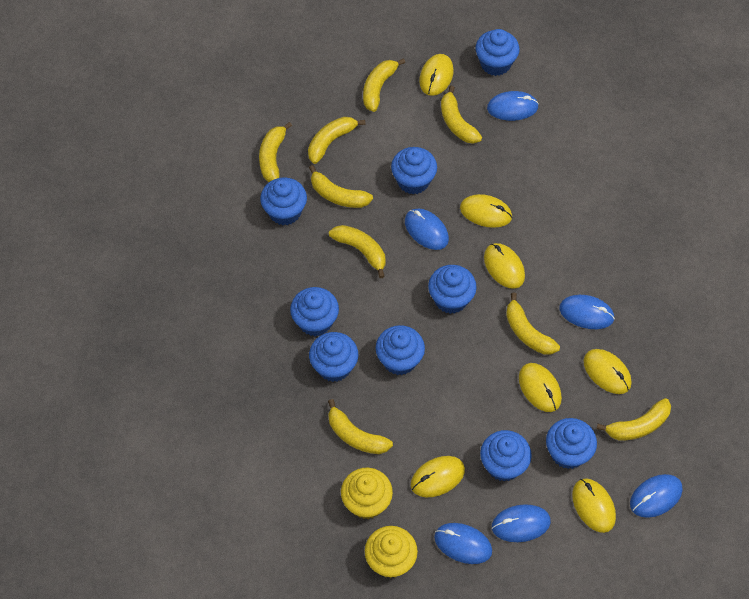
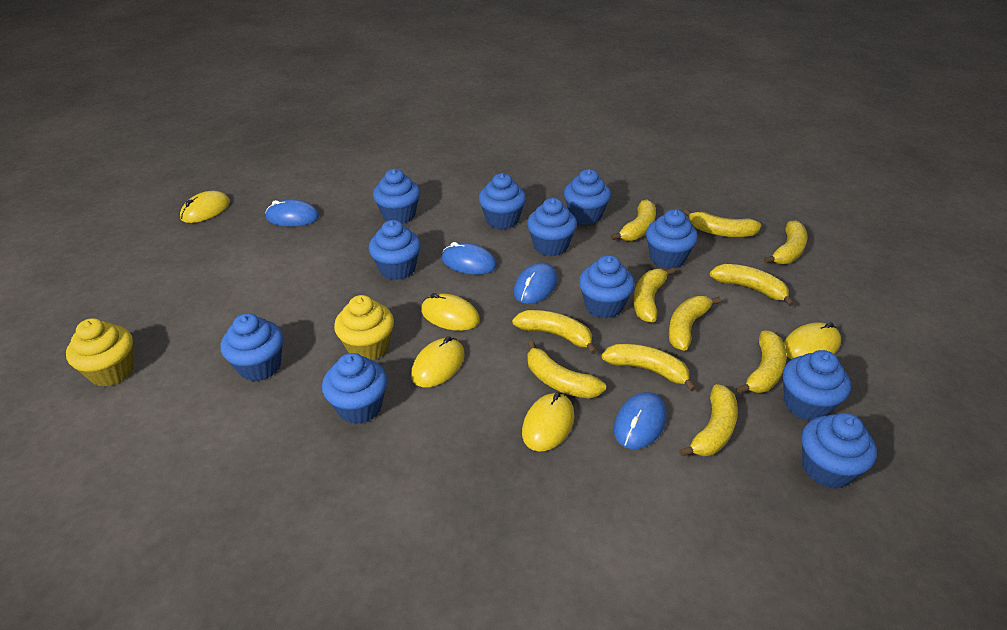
blue cupcake: 9 -> 11
blue mouse: 6 -> 4
yellow banana: 9 -> 11
yellow mouse: 7 -> 5

